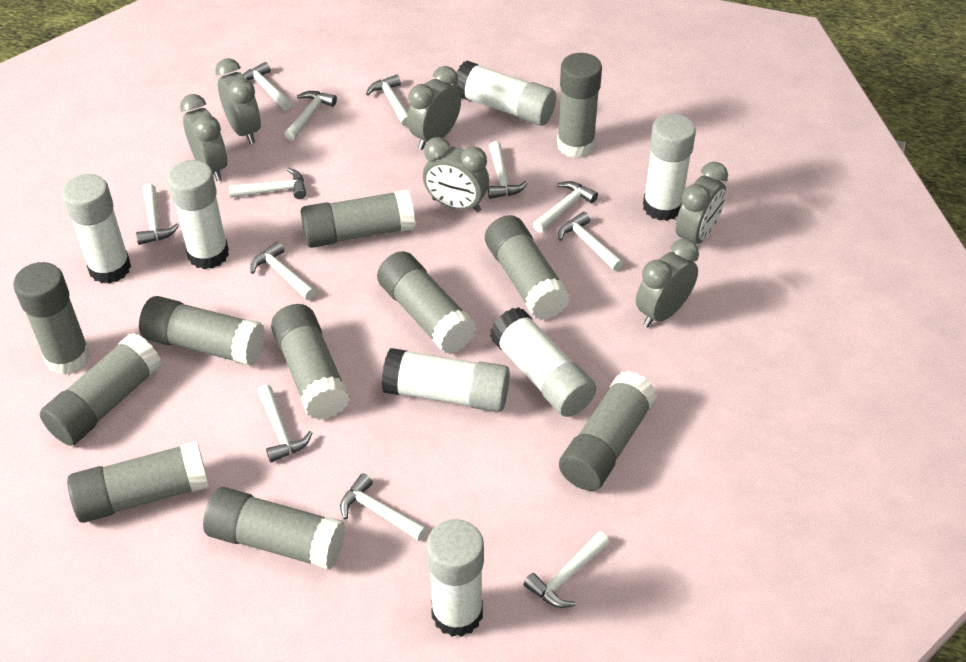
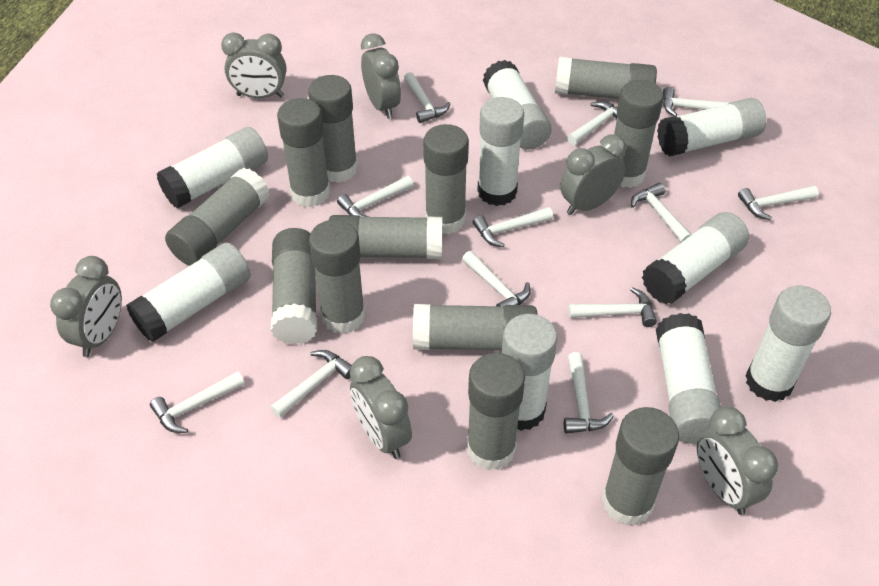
grey glue stick: 11 -> 12
white glue stick: 7 -> 9

